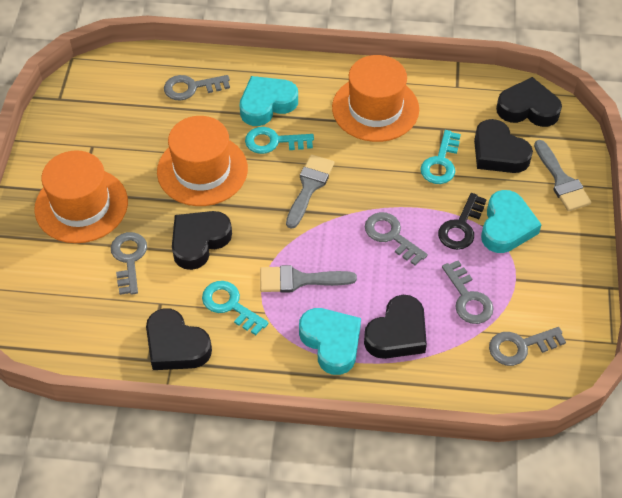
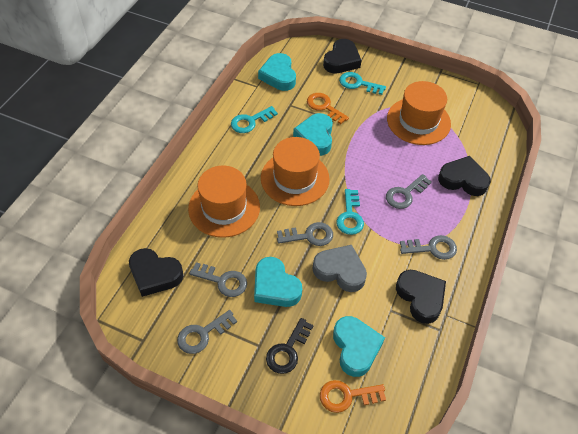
black heart: 5 -> 4
grey brush: 3 -> 0
grey heart: 0 -> 1
orange key: 0 -> 2
turquoise heart: 3 -> 4

